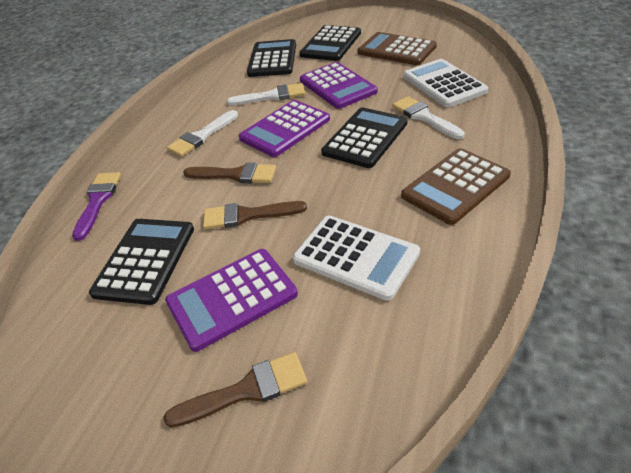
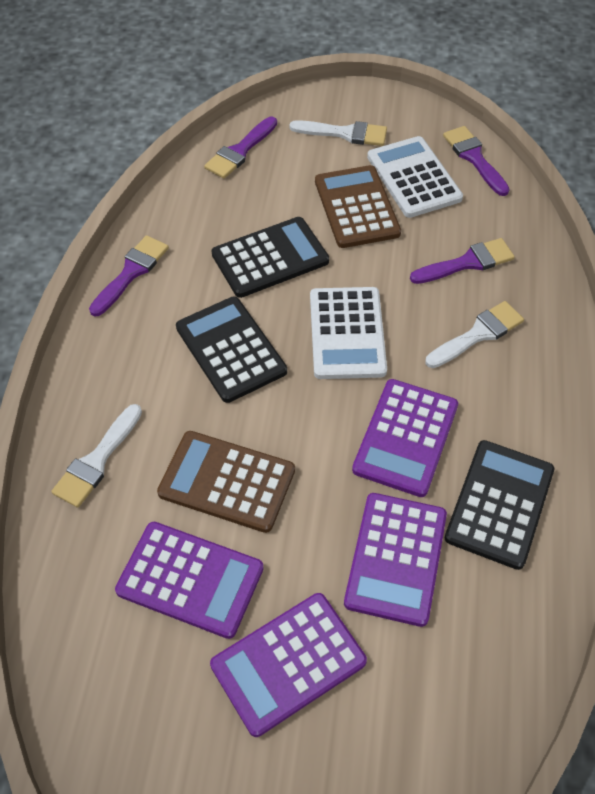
black calculator: 4 -> 3
brown brush: 3 -> 0
purple brush: 1 -> 4
purple calculator: 3 -> 4

